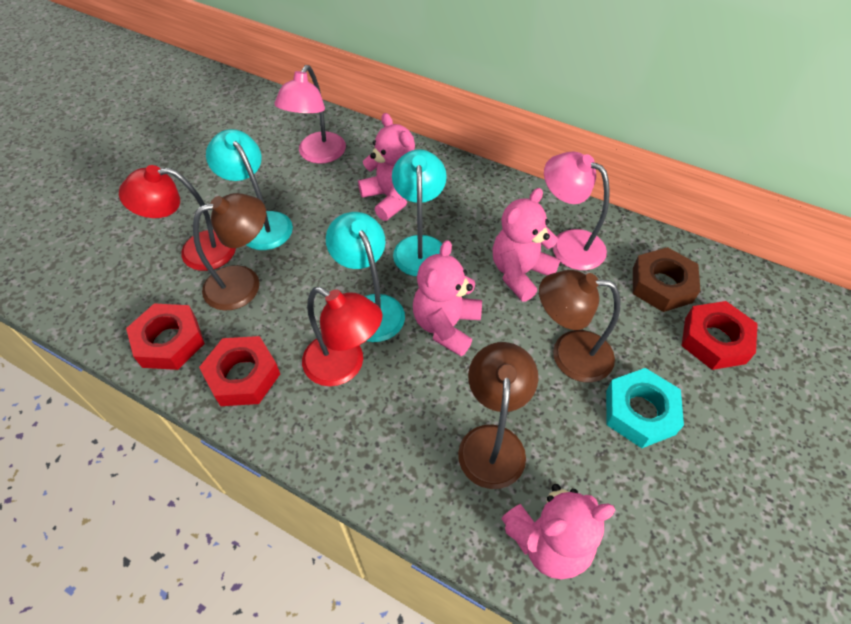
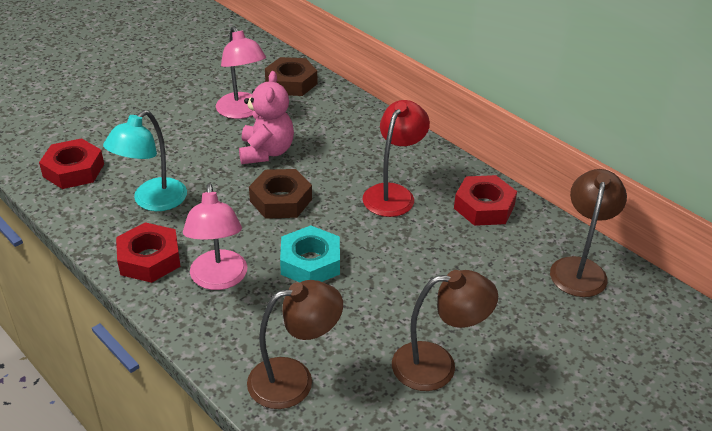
brown nut: 1 -> 2
pink teddy bear: 4 -> 1
red lamp: 2 -> 1
turquoise lamp: 3 -> 1

